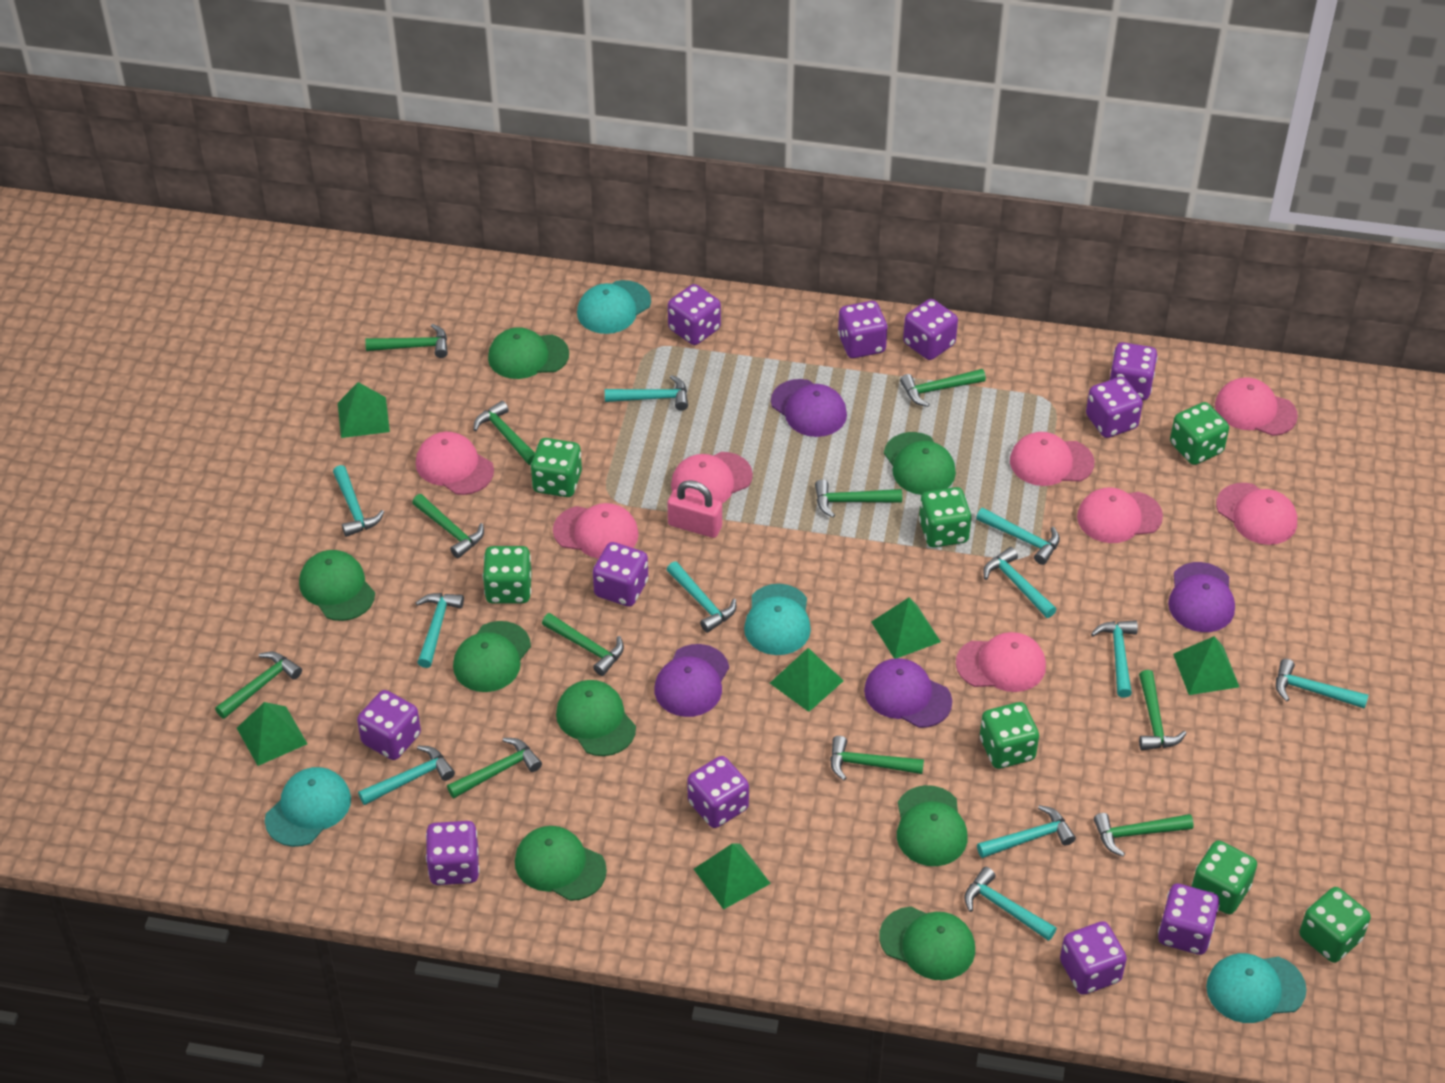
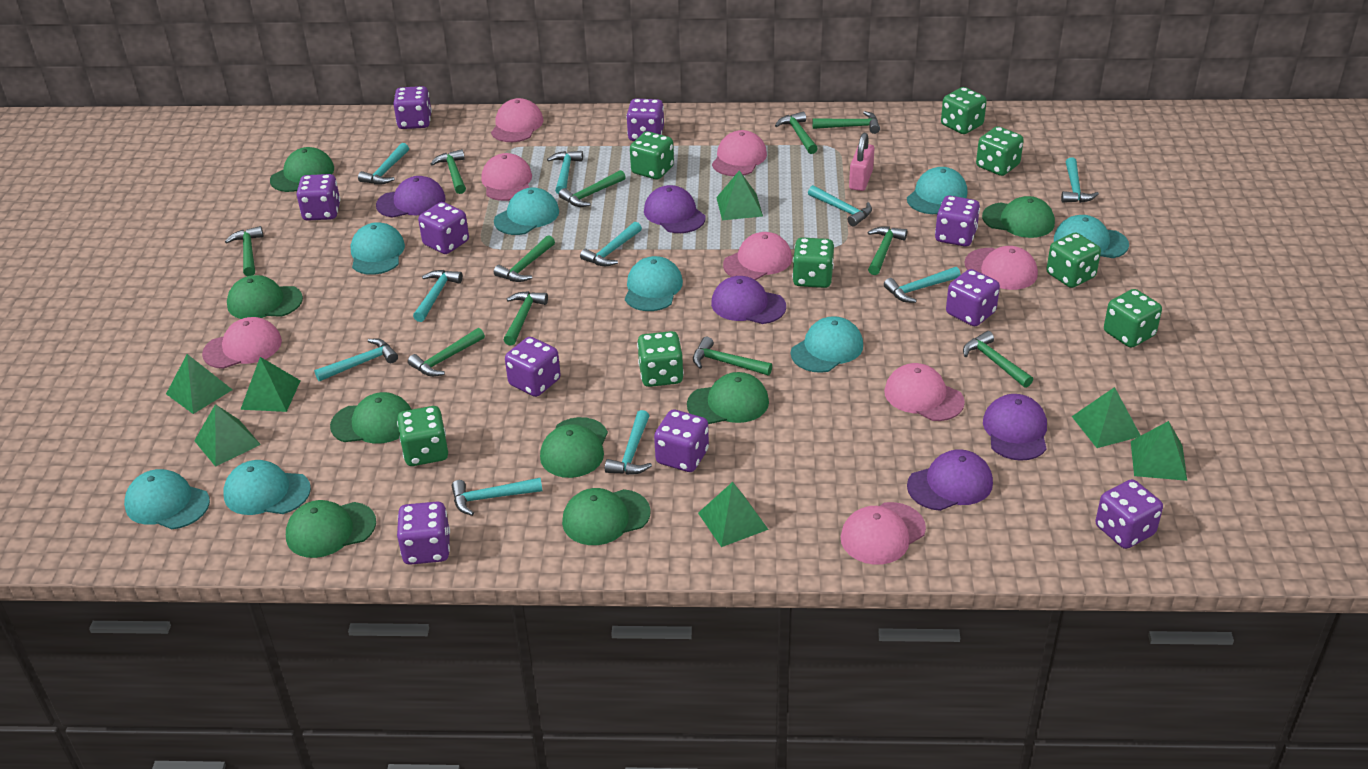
green dice: 7 -> 8
green pyramid: 6 -> 7
purple cap: 4 -> 5
purple dice: 11 -> 10
turquoise cap: 4 -> 8
turquoise hammer: 11 -> 10

